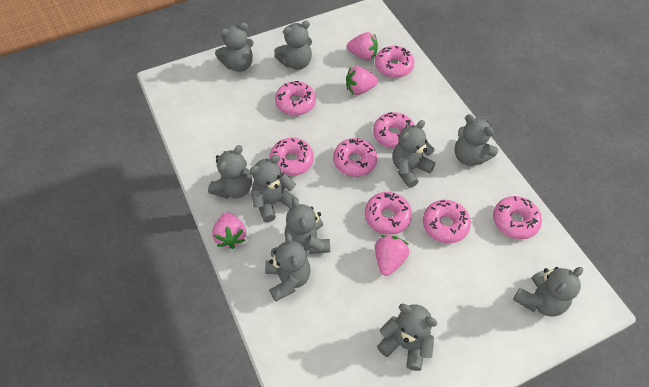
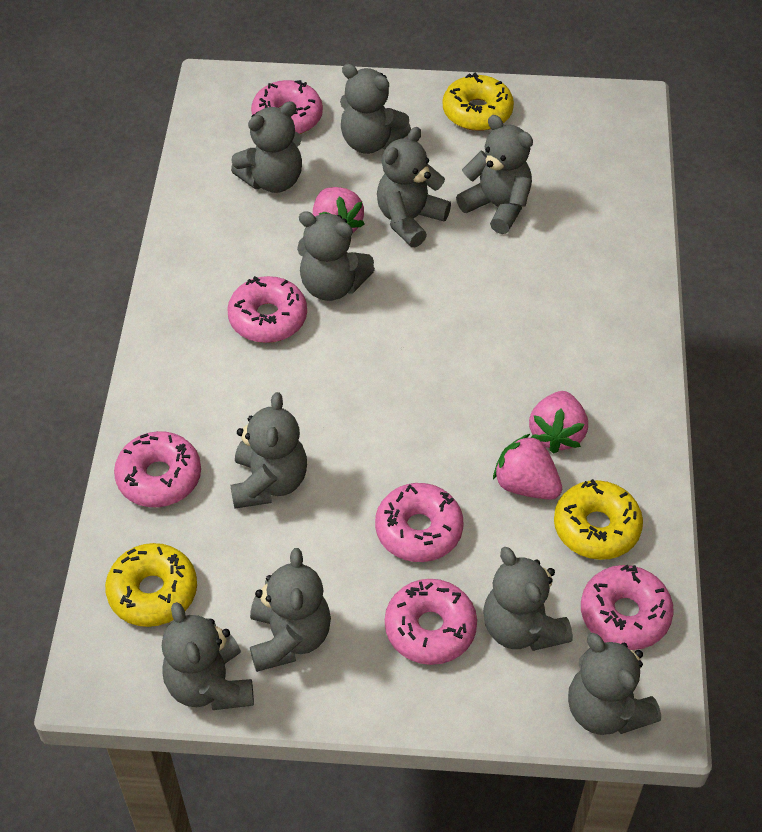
pink donut: 8 -> 6
pink strawberry: 4 -> 3
yellow donut: 0 -> 3

